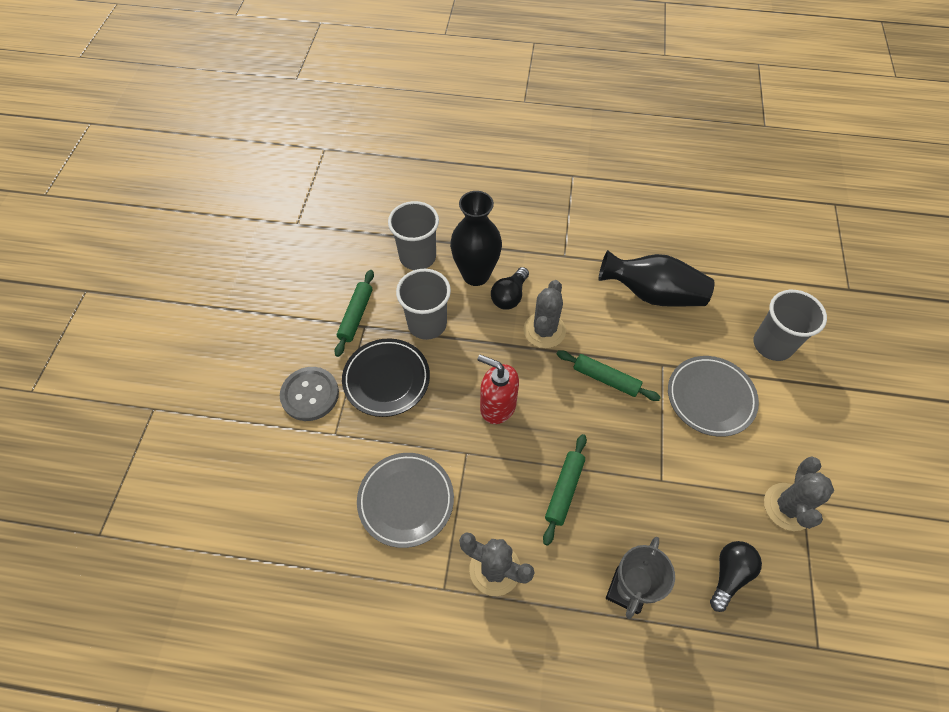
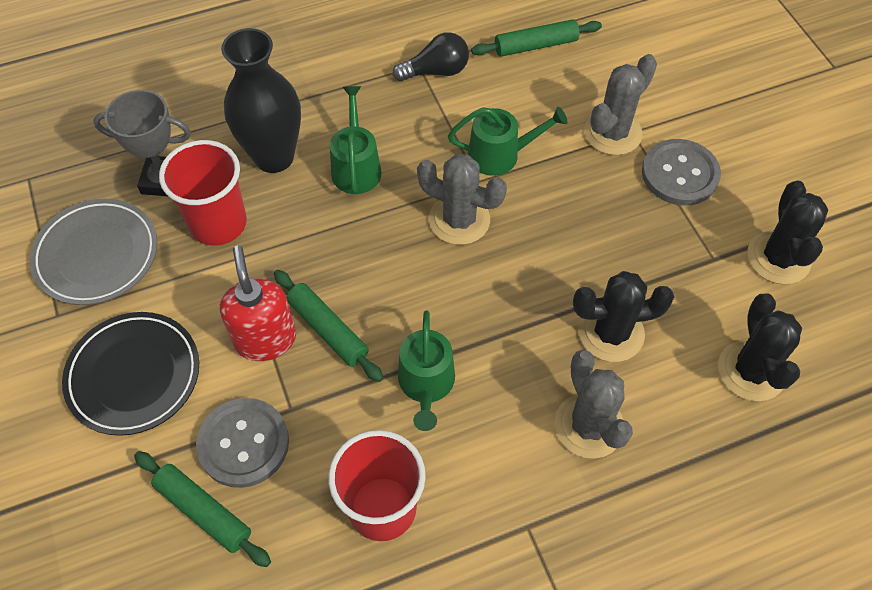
black cactus: 0 -> 3
black light bulb: 2 -> 1
black vase: 2 -> 1
green watering can: 0 -> 3
grey button: 1 -> 2
grey cup: 3 -> 0
grey plate: 2 -> 1
red cup: 0 -> 2

